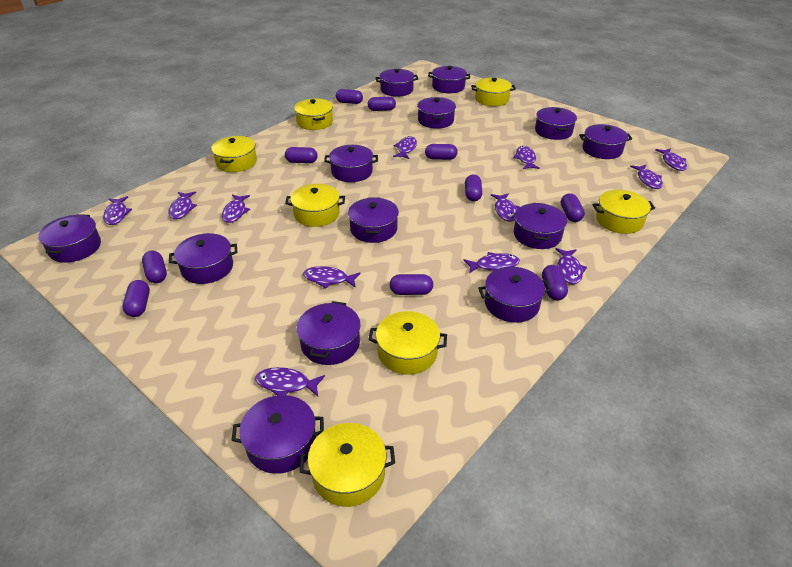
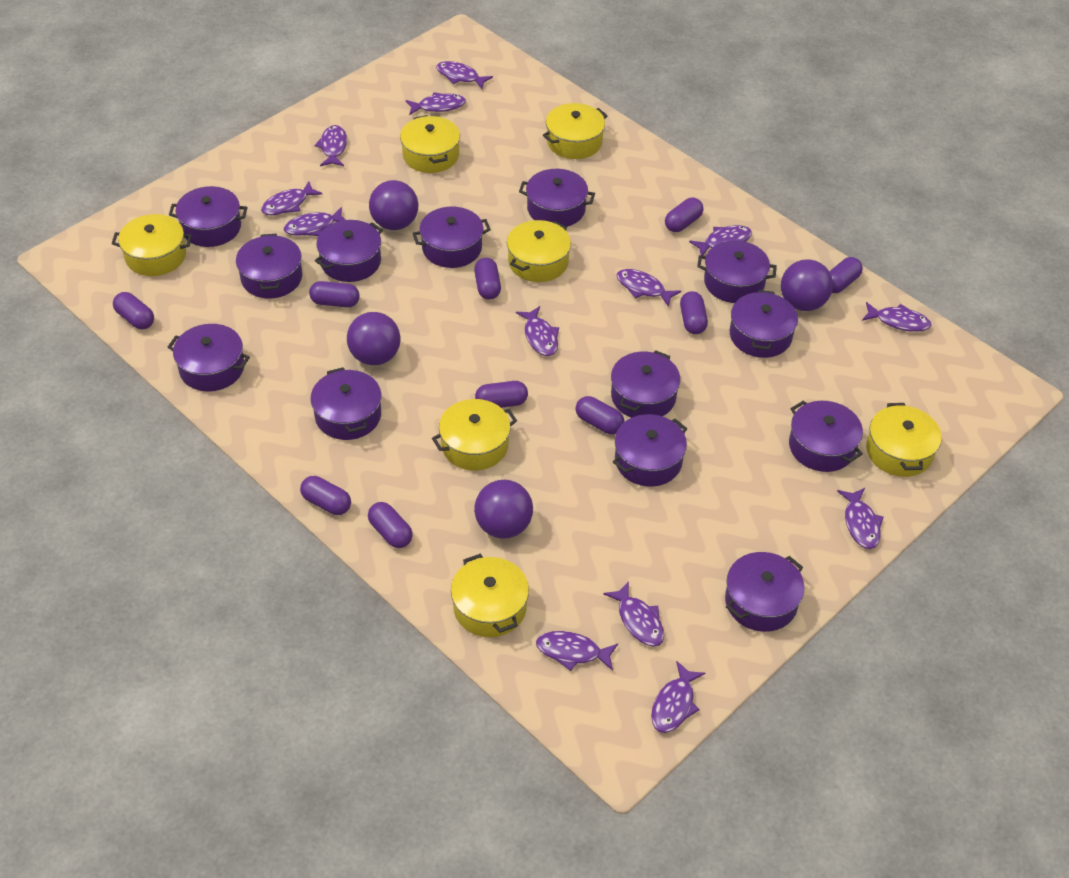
purple ball: 0 -> 4
purple fish: 12 -> 13

